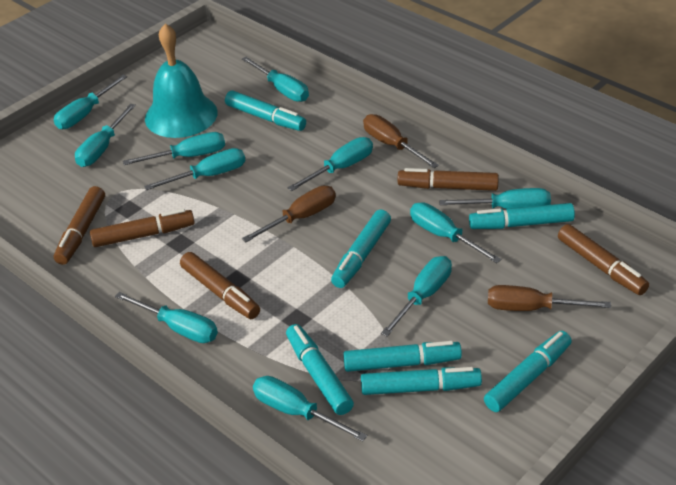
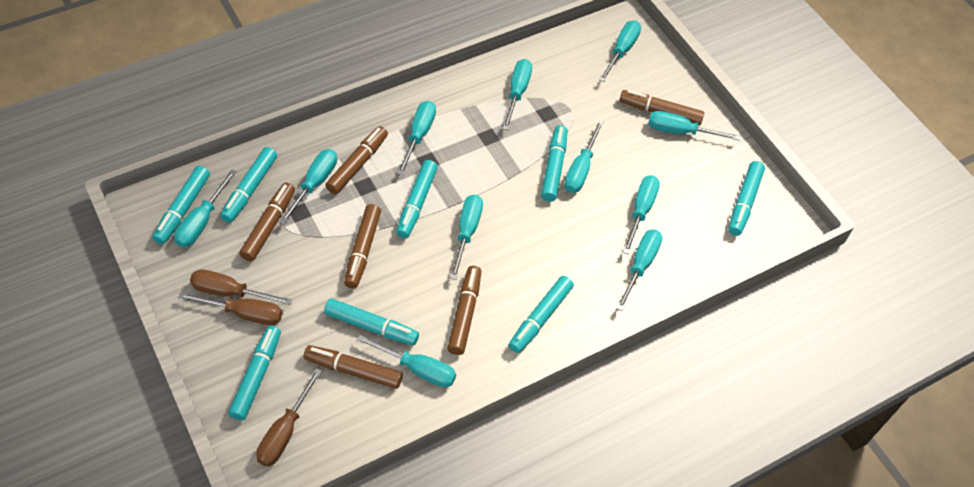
brown marker: 5 -> 6
turquoise bell: 1 -> 0
turquoise marker: 7 -> 8

